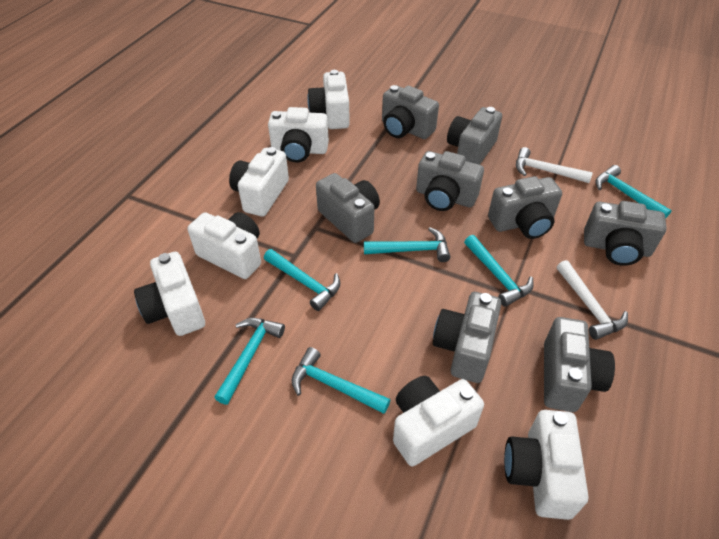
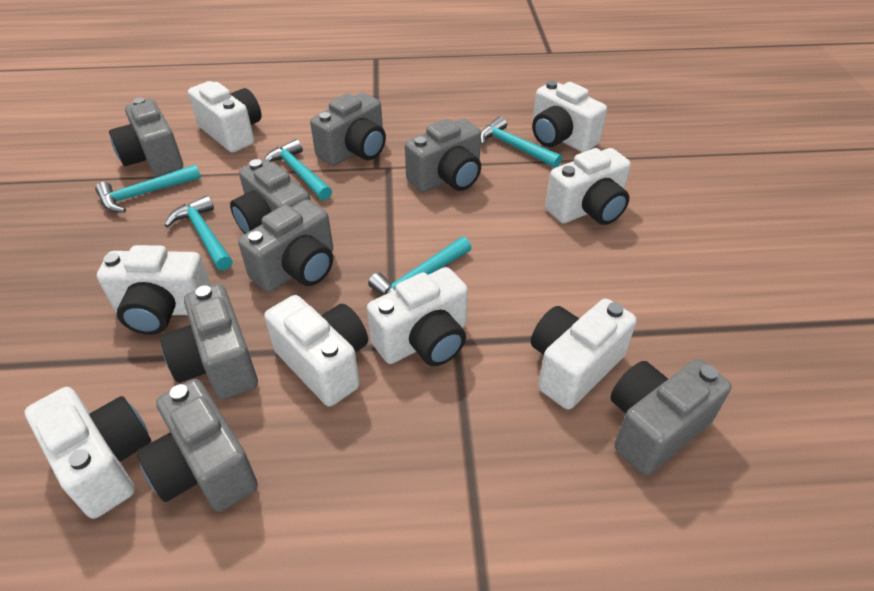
turquoise hammer: 6 -> 5
white camera: 7 -> 8
white hammer: 2 -> 0

